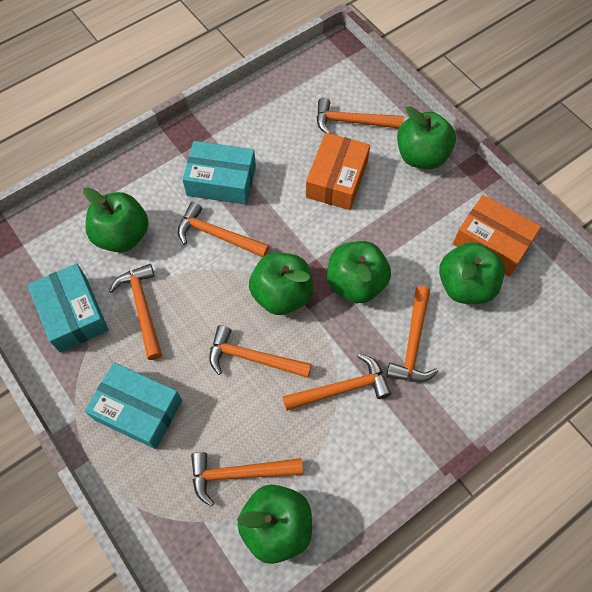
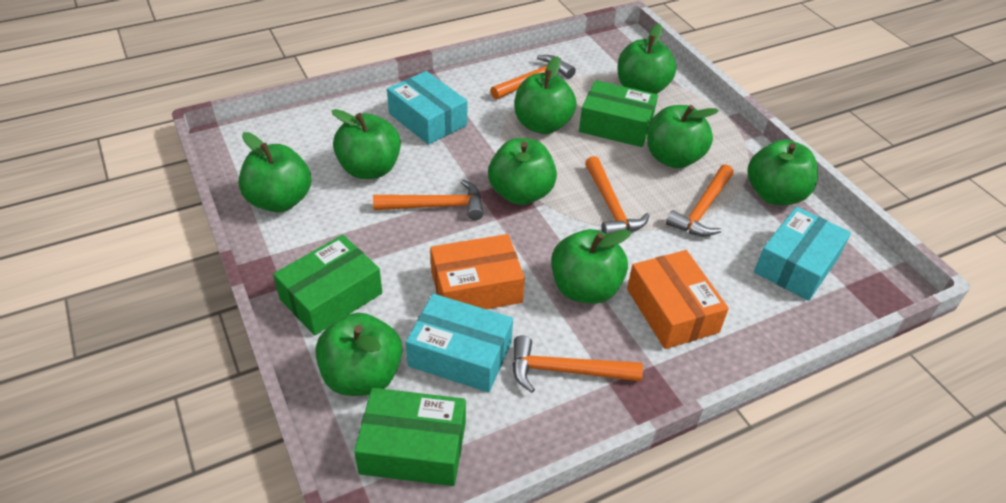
green apple: 6 -> 9
green box: 0 -> 3
orange hammer: 7 -> 5

